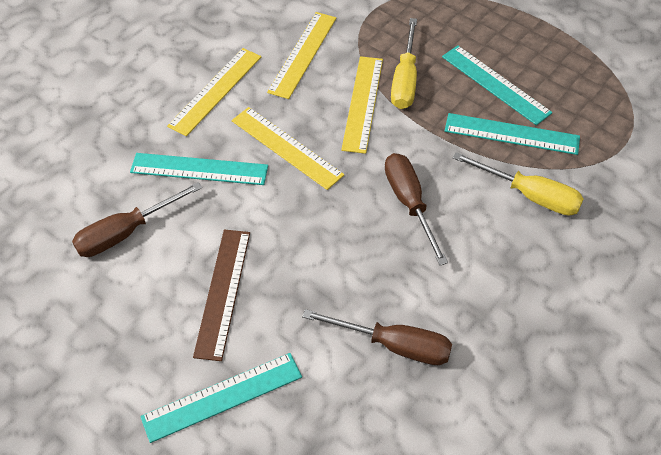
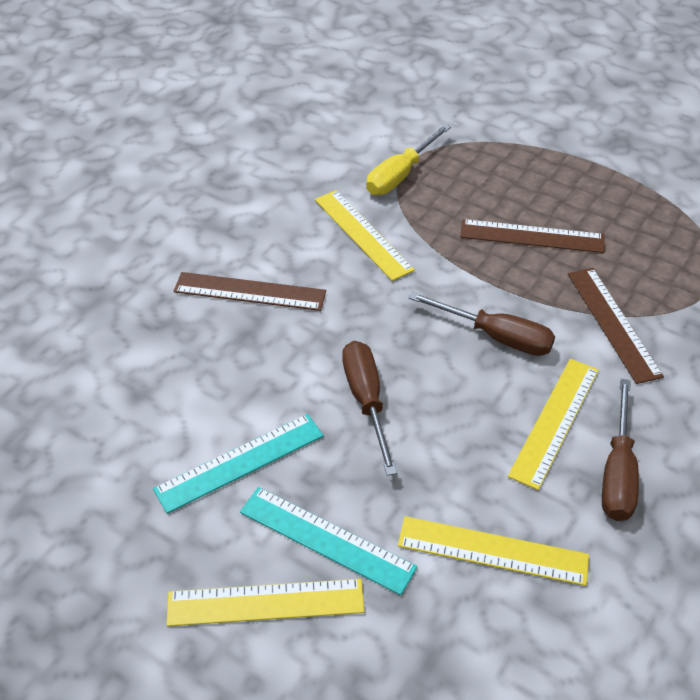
brown ruler: 1 -> 3
turquoise ruler: 4 -> 2
yellow screwdriver: 2 -> 1

